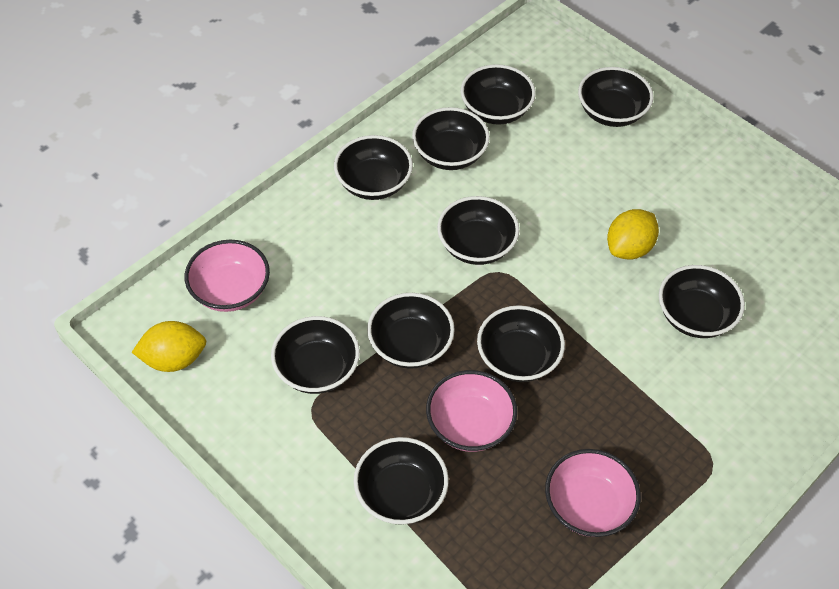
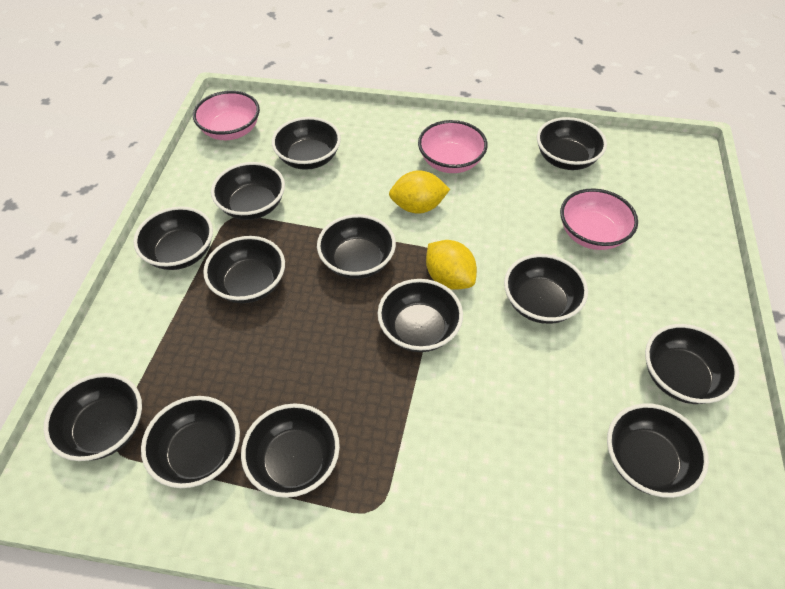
black bowl: 10 -> 13

